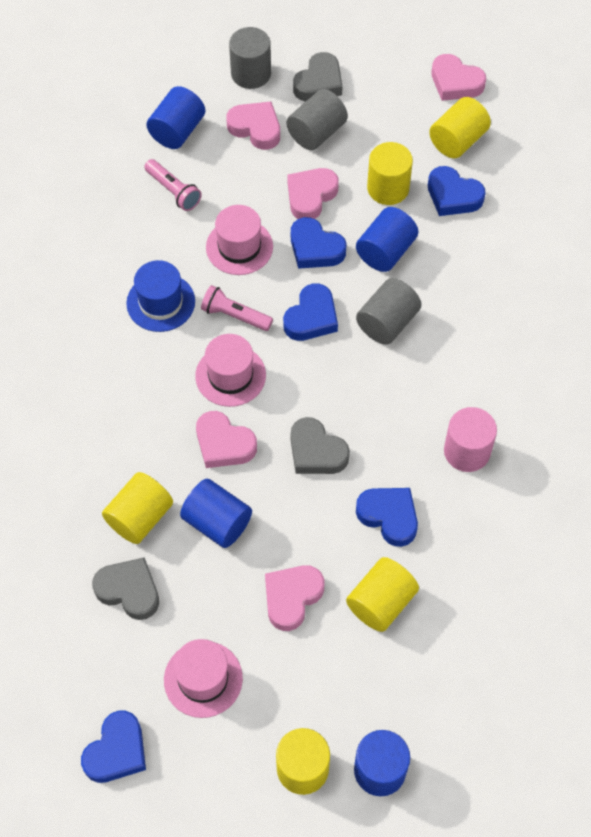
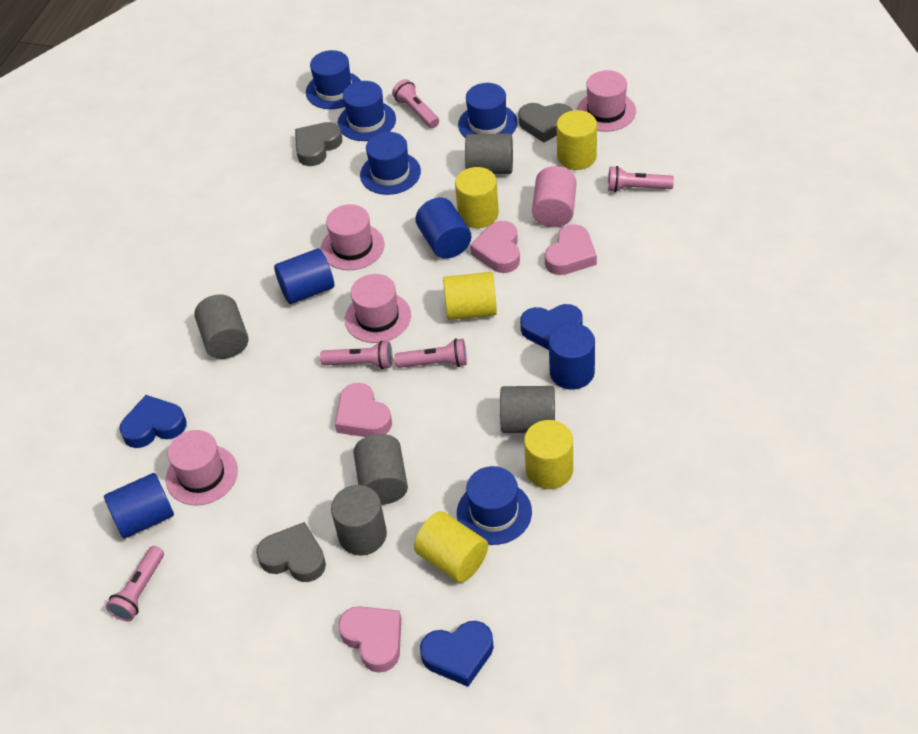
blue hat: 1 -> 5
blue heart: 5 -> 3
grey cylinder: 3 -> 5
pink flashlight: 2 -> 5
pink hat: 3 -> 4
pink heart: 5 -> 4

